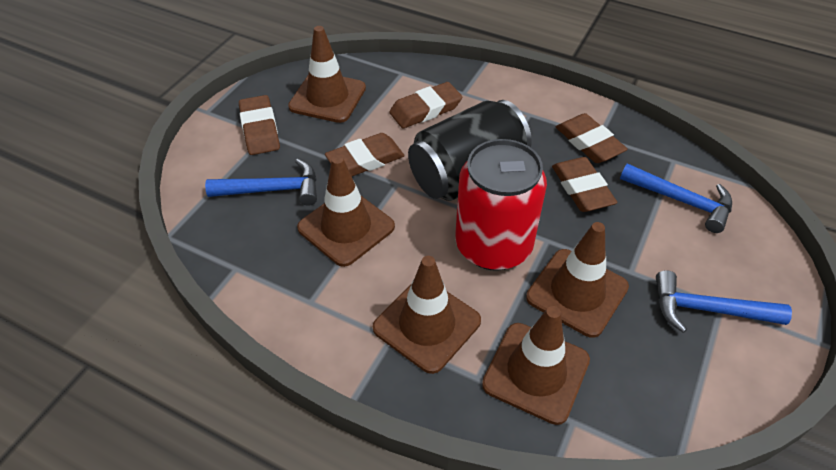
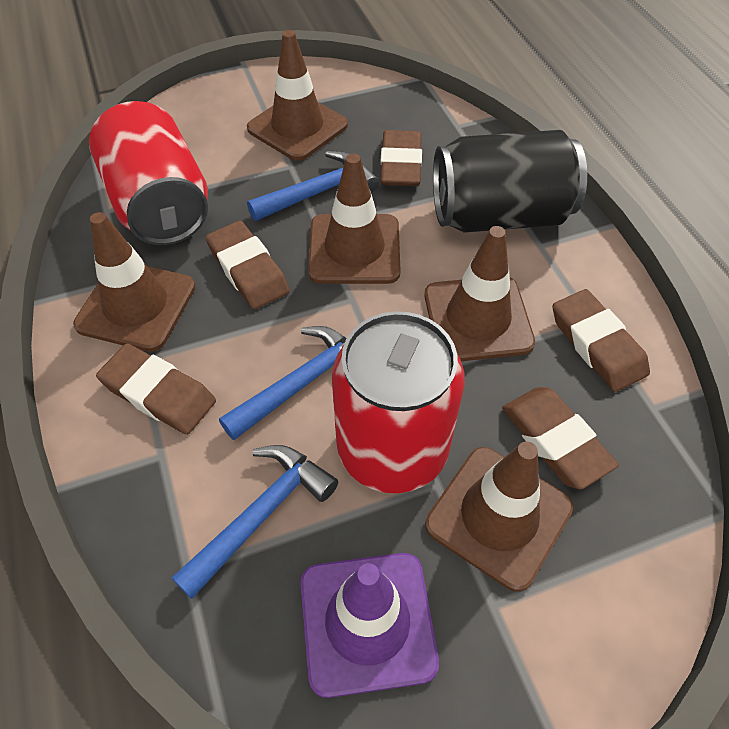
purple traffic cone: 0 -> 1
red can: 1 -> 2

